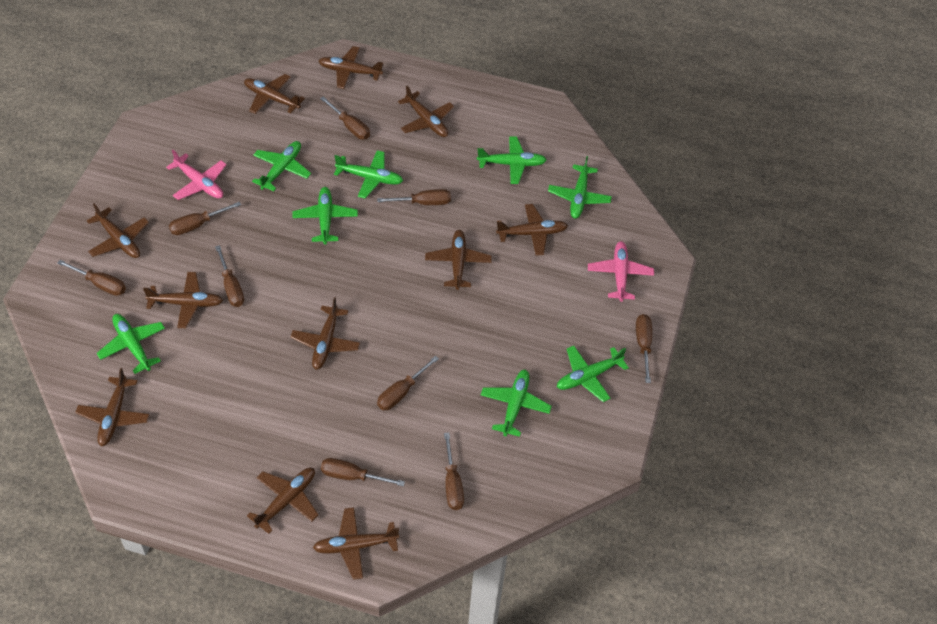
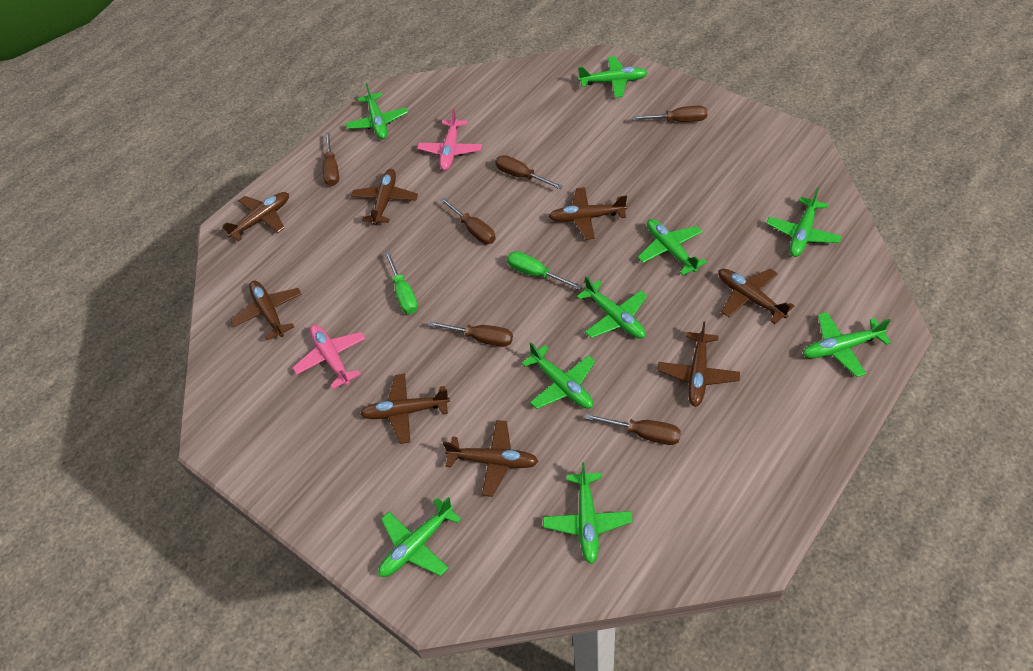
brown plane: 11 -> 8
brown screwdriver: 9 -> 6
green plane: 8 -> 9
green screwdriver: 0 -> 2

